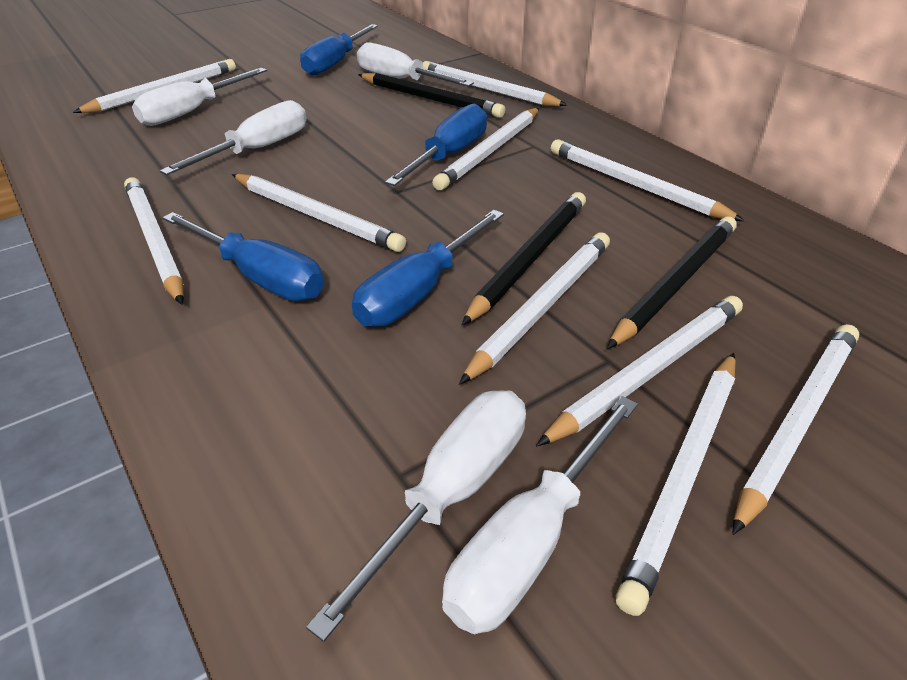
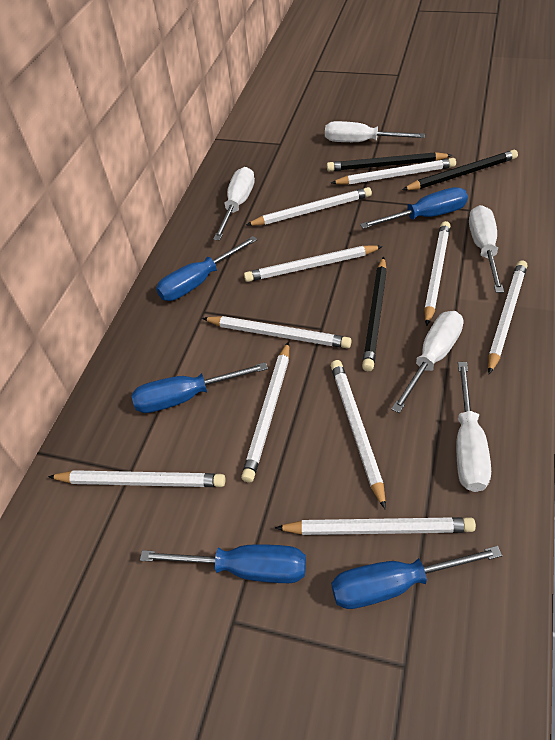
blue screwdriver: 4 -> 5

